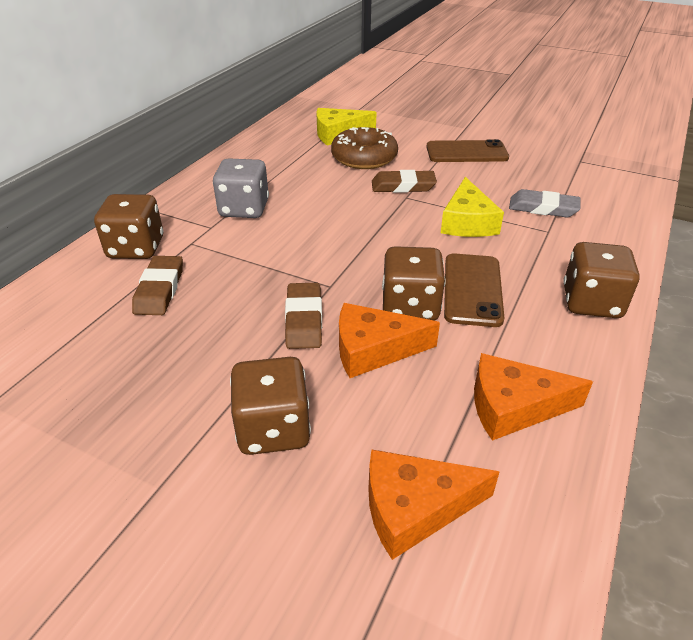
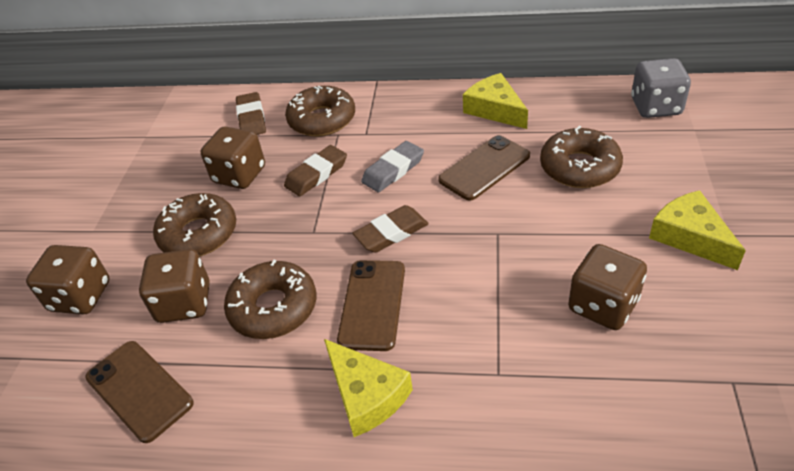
brown donut: 1 -> 4
brown phone: 2 -> 3
orange cheese: 3 -> 0
yellow cheese: 2 -> 3

